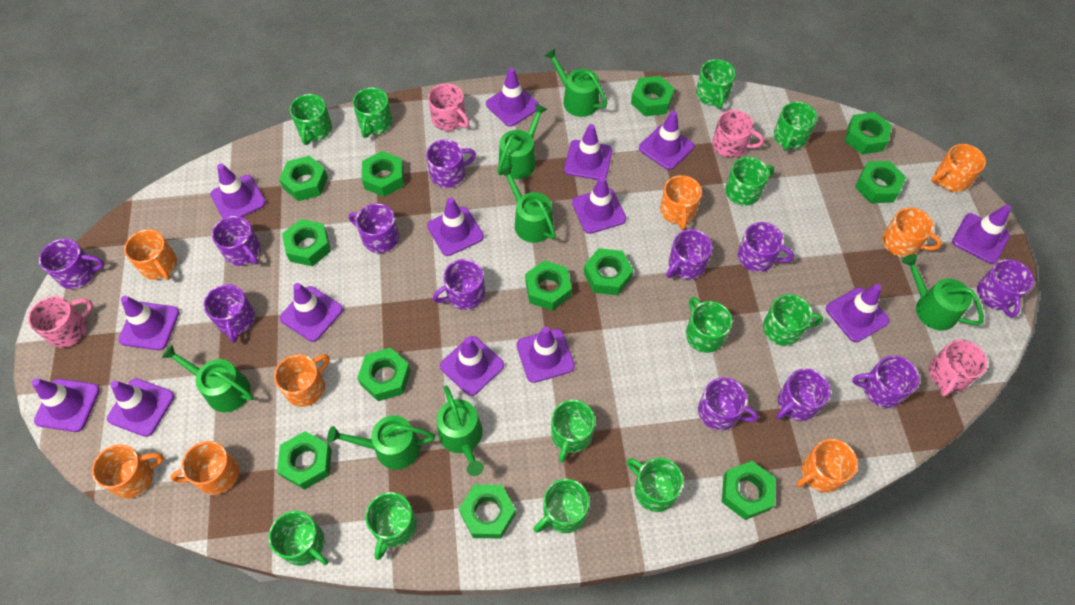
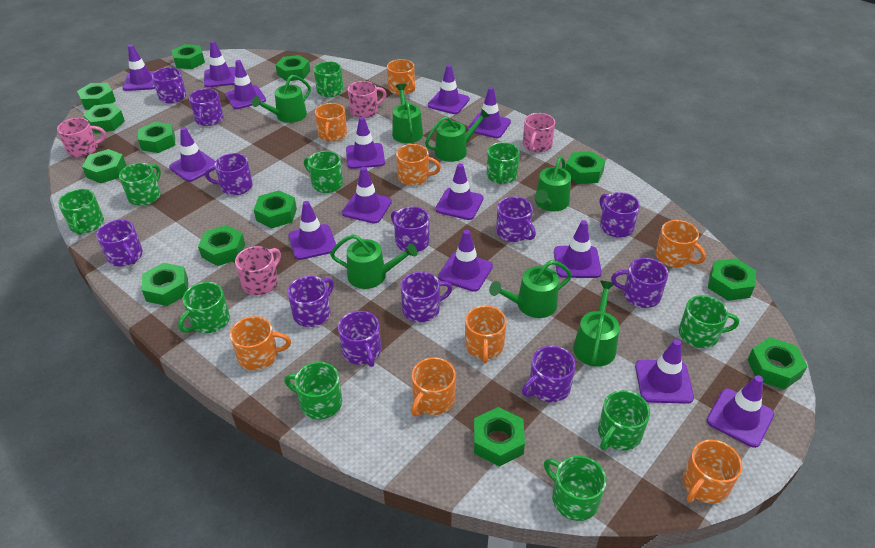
green mug: 12 -> 10
green nut: 12 -> 13

